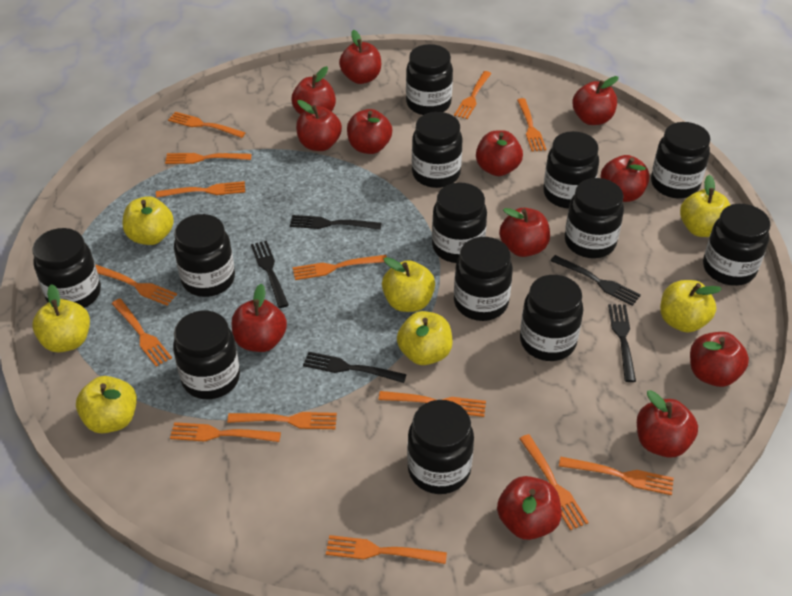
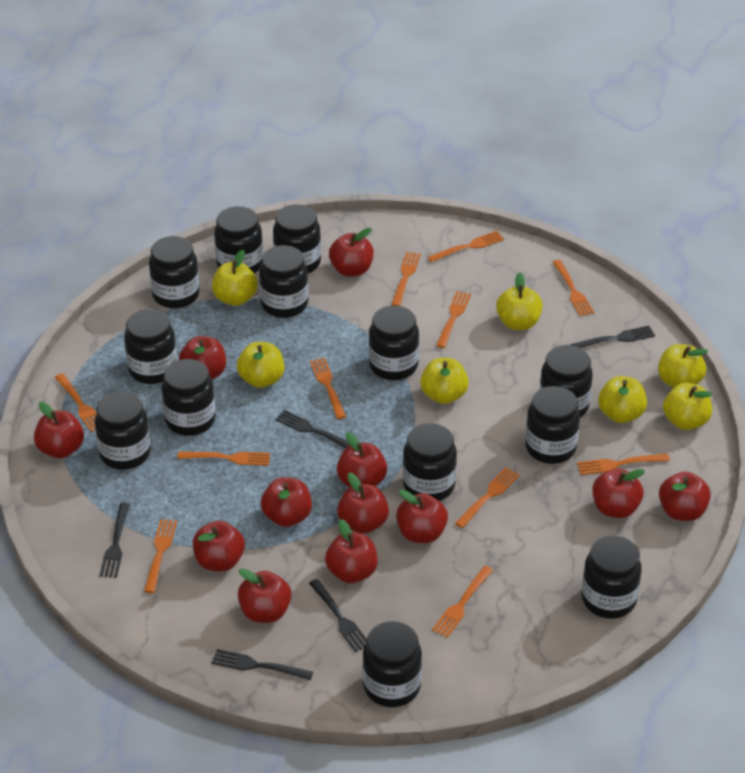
orange fork: 14 -> 11

